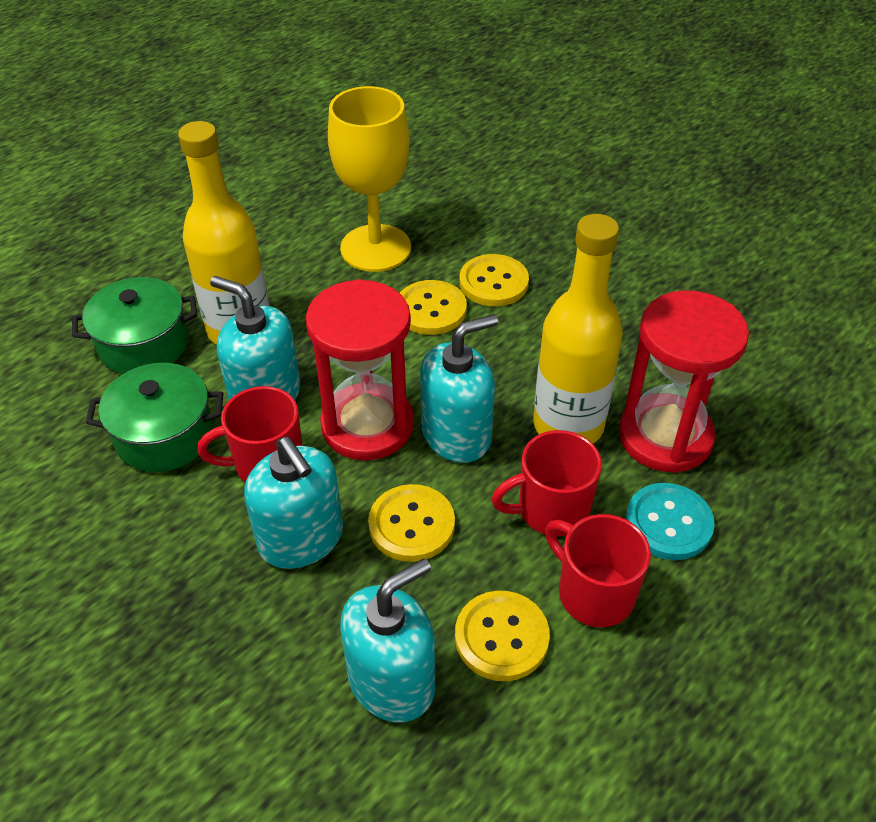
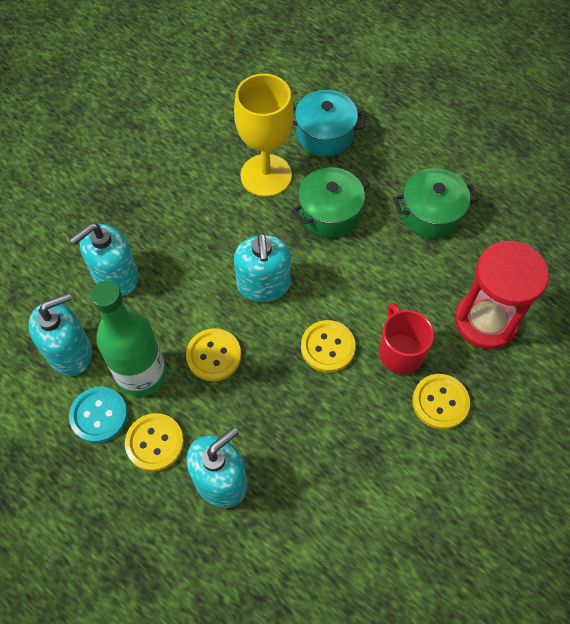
green bottle: 0 -> 1
red hourglass: 2 -> 1
red mug: 3 -> 1
turquoise pot: 0 -> 1
yellow bottle: 2 -> 0

